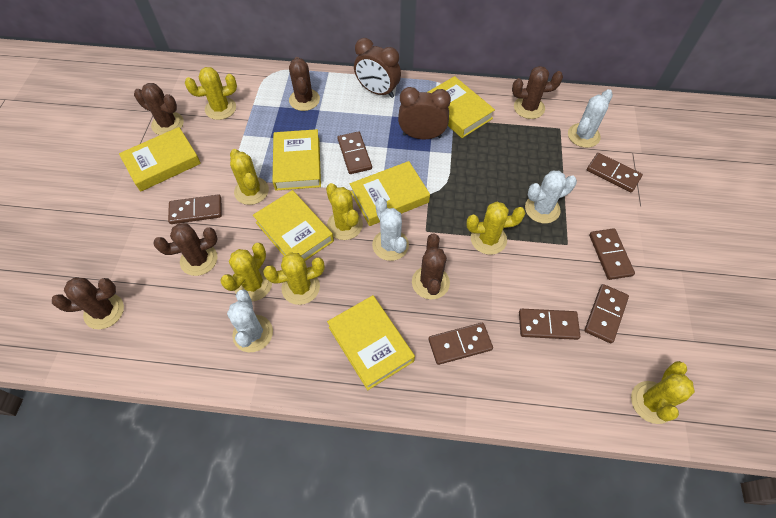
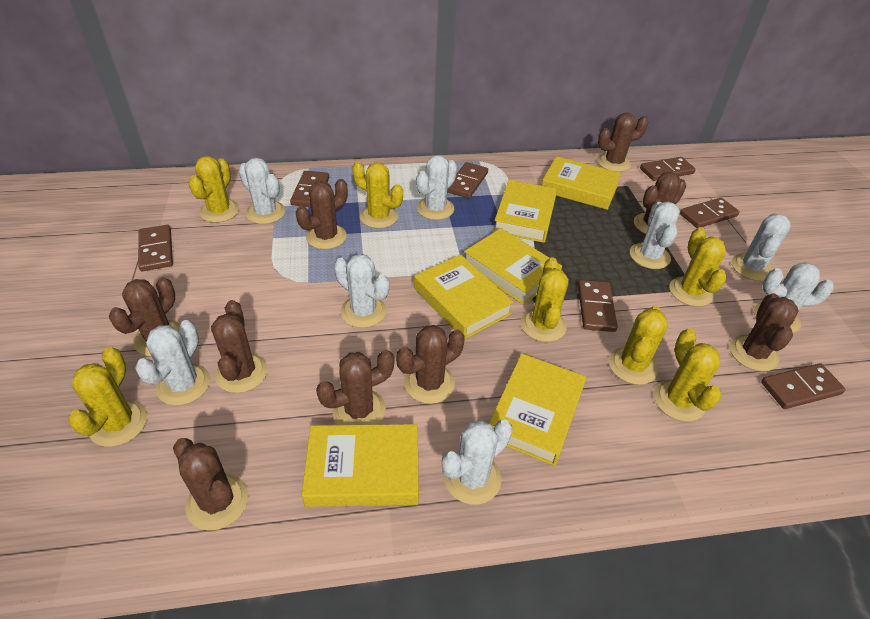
brown cactus: 6 -> 9
brown clock: 2 -> 0
white cactus: 4 -> 8

